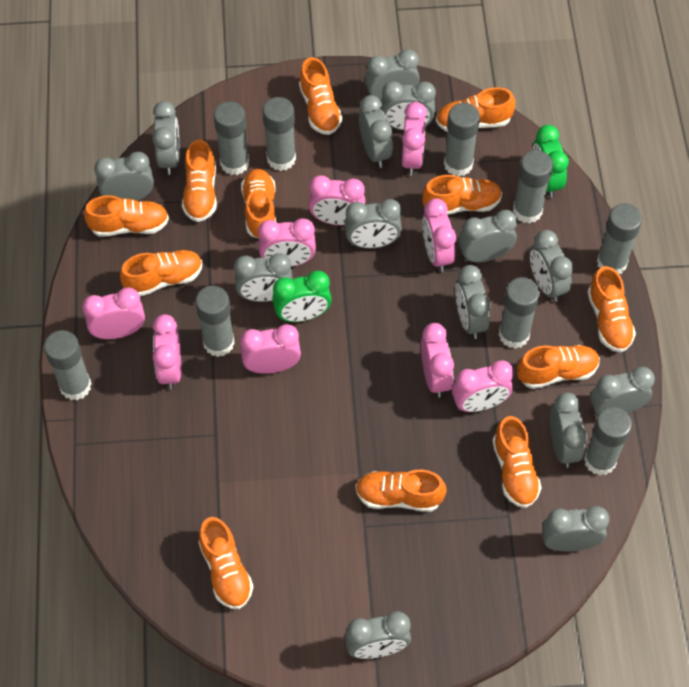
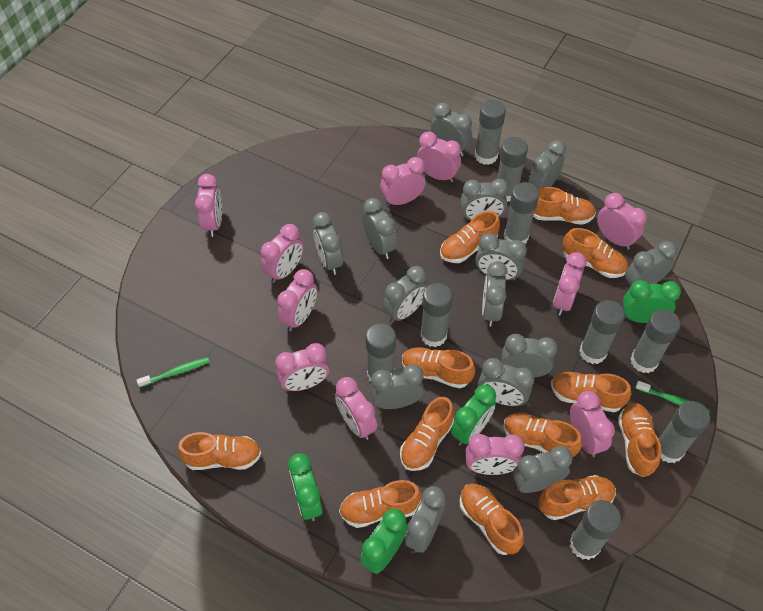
green clock: 2 -> 4
green toothbrush: 0 -> 2
pink clock: 9 -> 11

